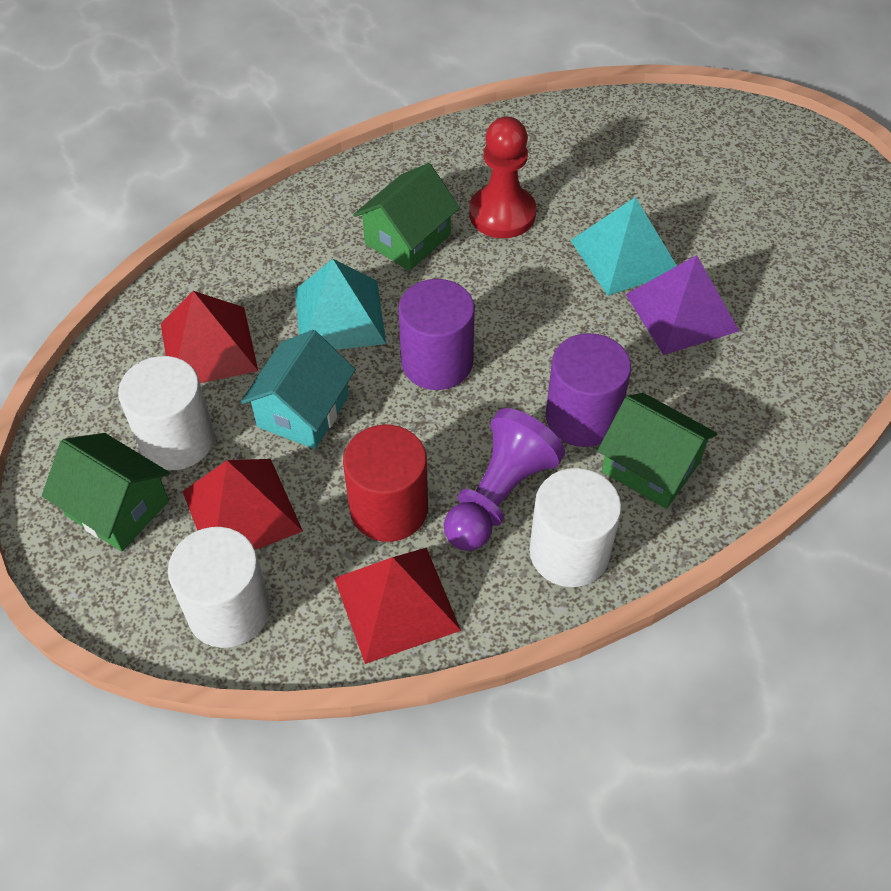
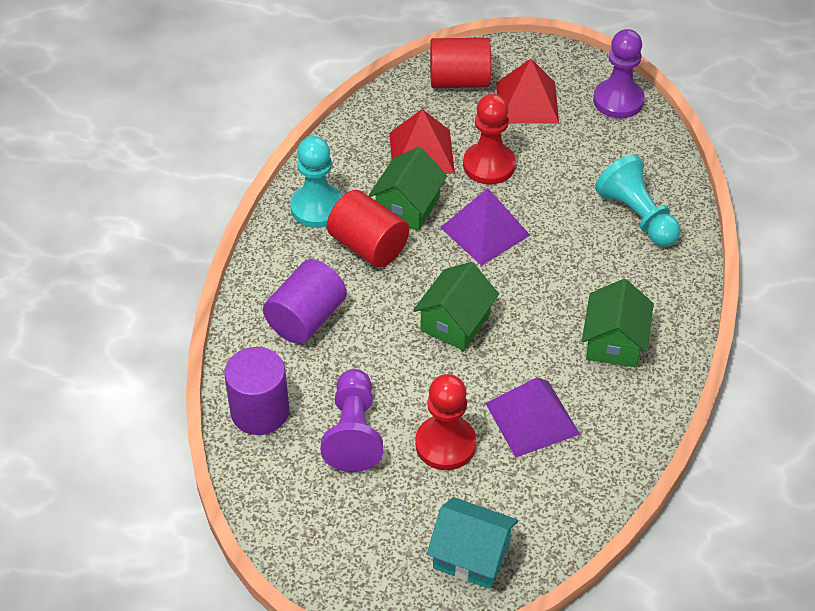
purple pawn: 1 -> 2
purple pyramid: 1 -> 2
red cylinder: 1 -> 2
red pawn: 1 -> 2
red pyramid: 3 -> 2
turquoise pawn: 0 -> 2
turquoise pyramid: 2 -> 0
white cylinder: 3 -> 0

